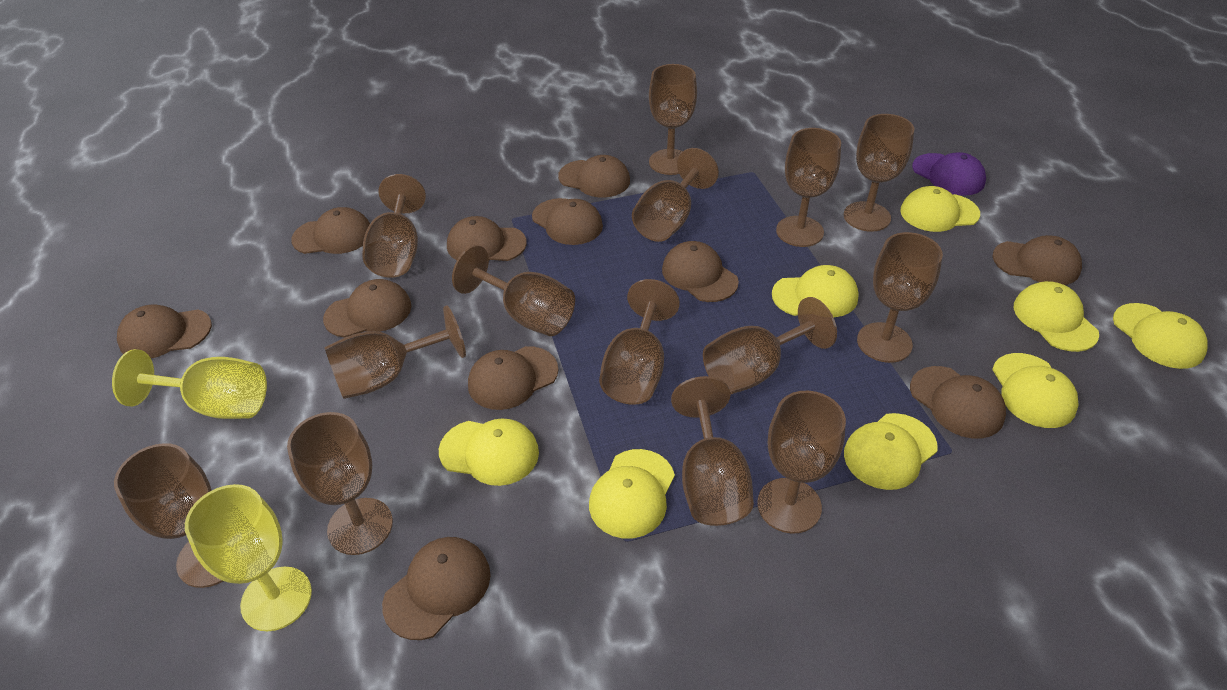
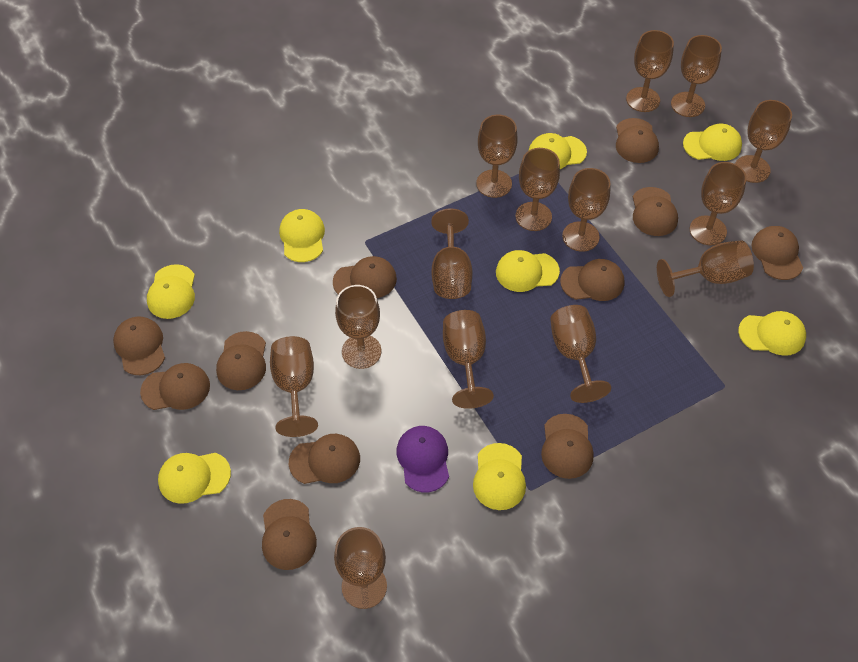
yellow goblet: 2 -> 0

